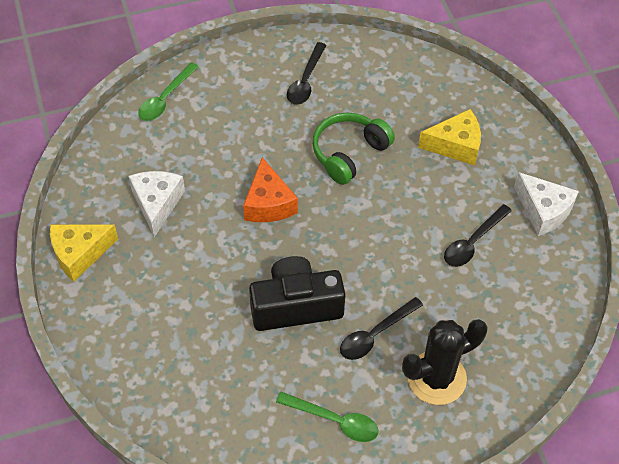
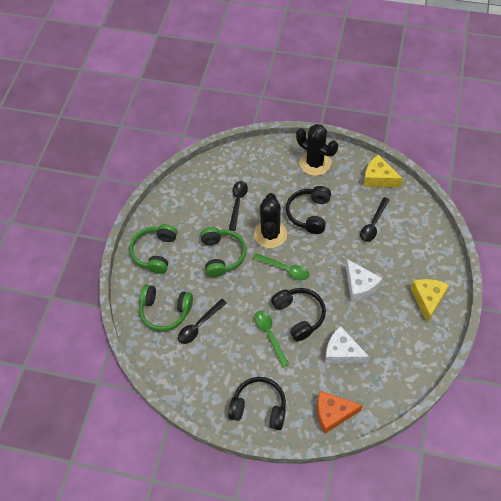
black cactus: 1 -> 2
black camera: 1 -> 0
black headphones: 0 -> 3
green headphones: 1 -> 3

